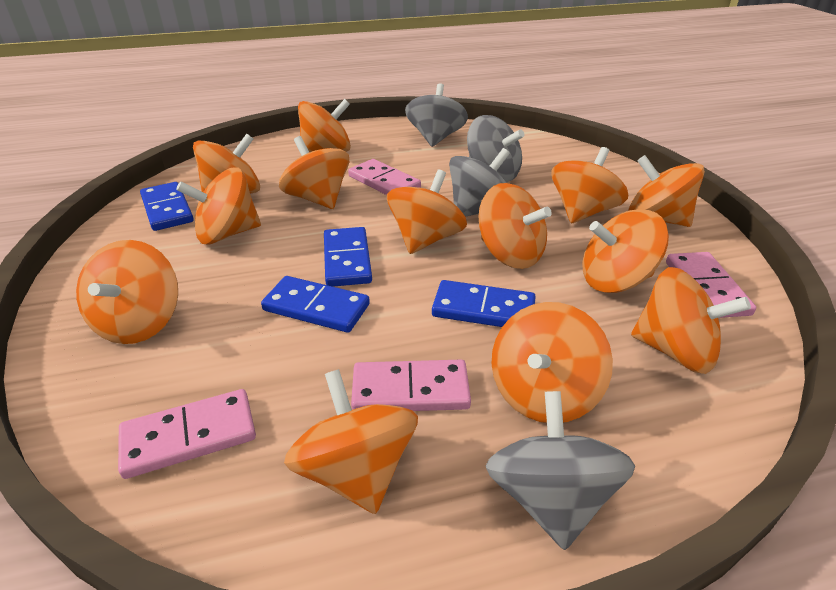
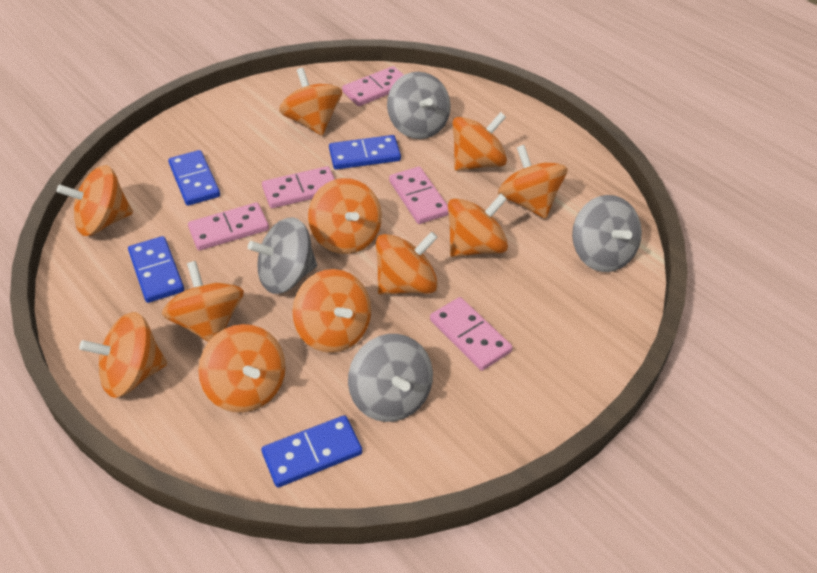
orange spinning top: 13 -> 11
pink domino: 4 -> 5

